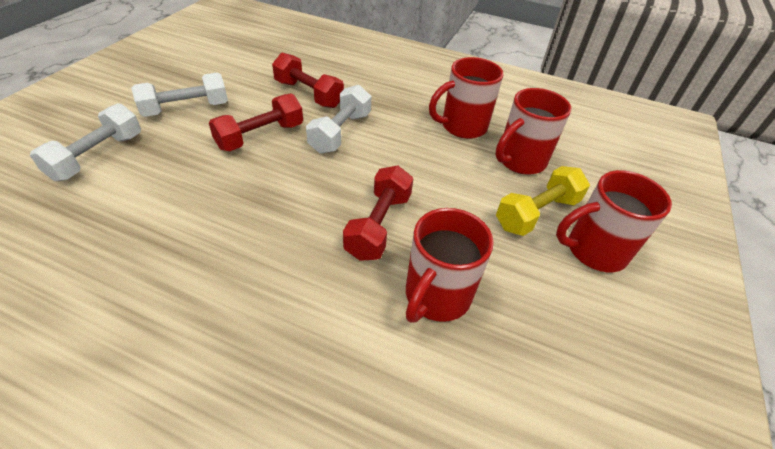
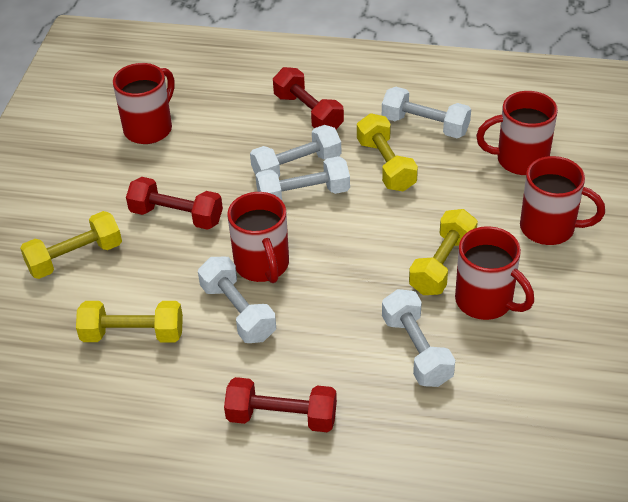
red mug: 4 -> 5
white dumbbell: 3 -> 5
yellow dumbbell: 1 -> 4

